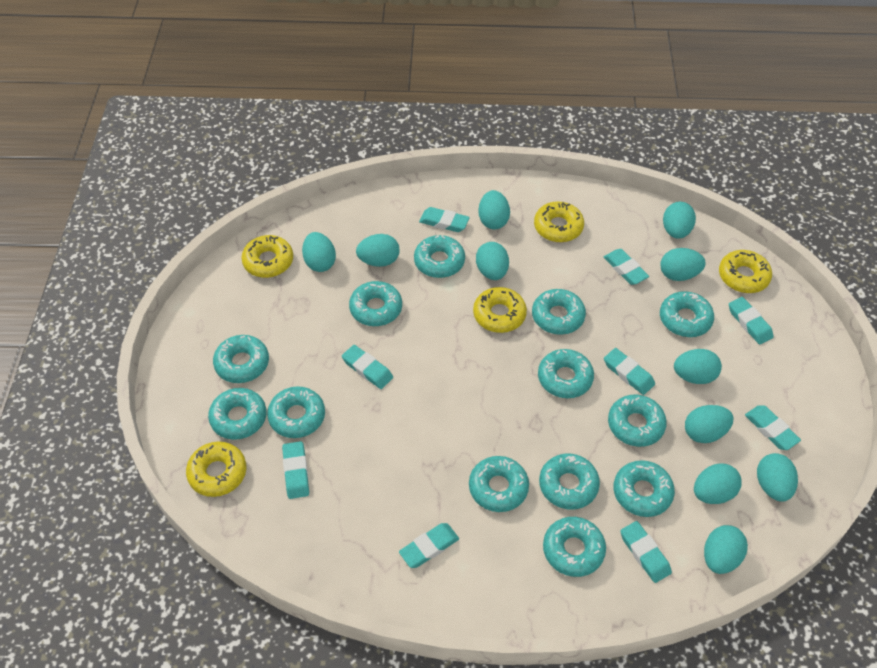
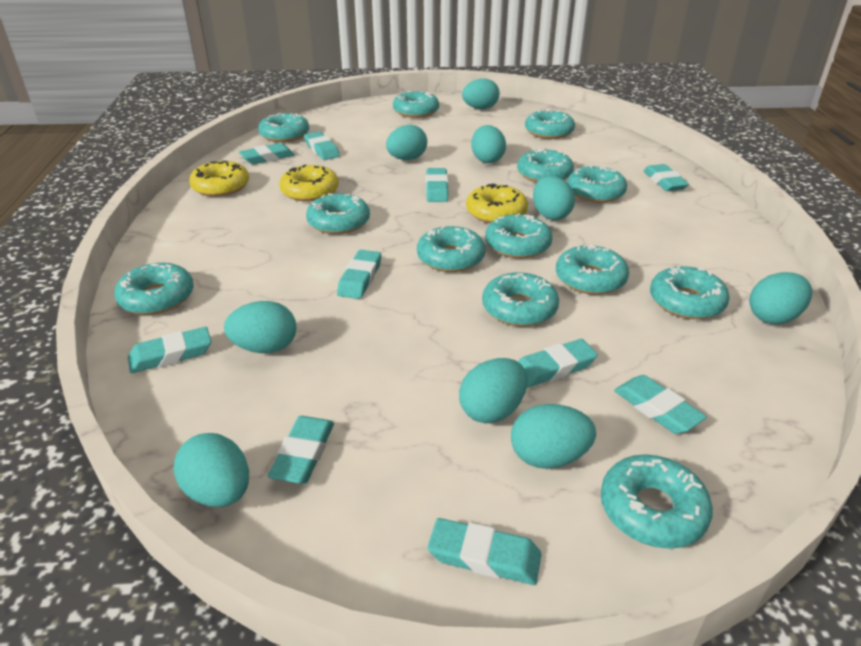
turquoise egg: 11 -> 9
turquoise eraser: 9 -> 10
yellow donut: 5 -> 3

